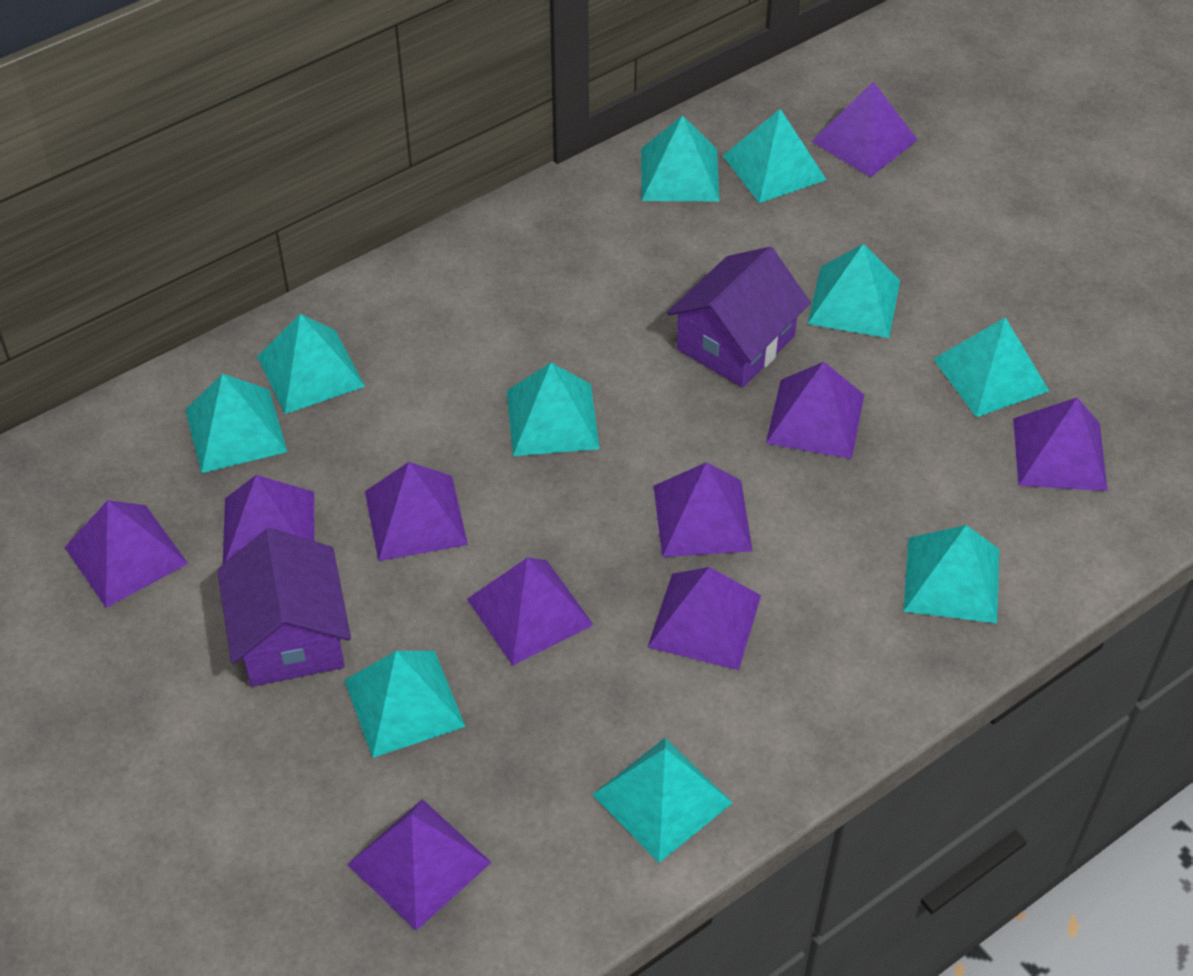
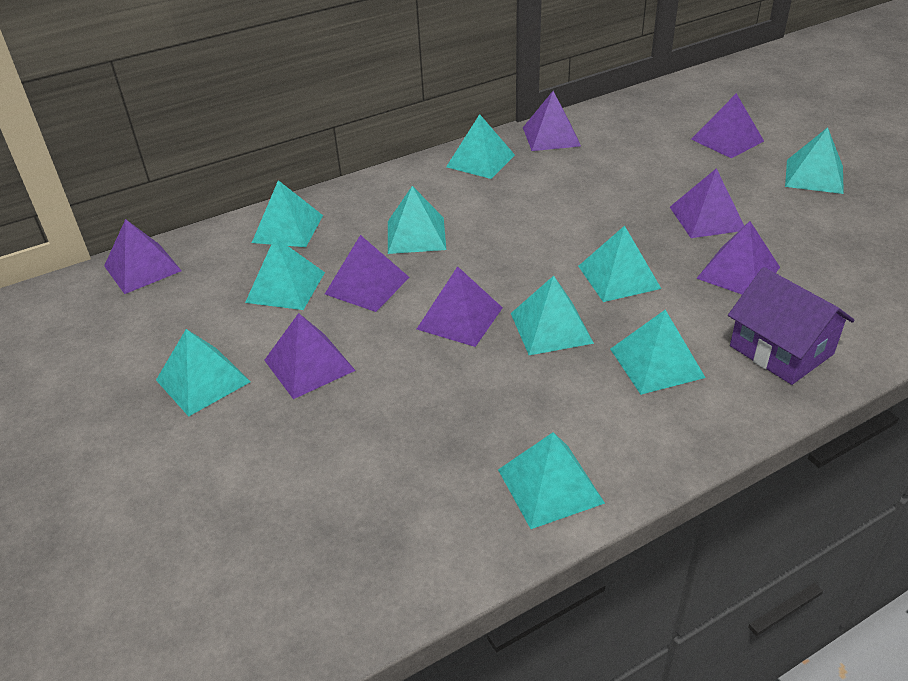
purple house: 2 -> 1
purple pyramid: 10 -> 8

